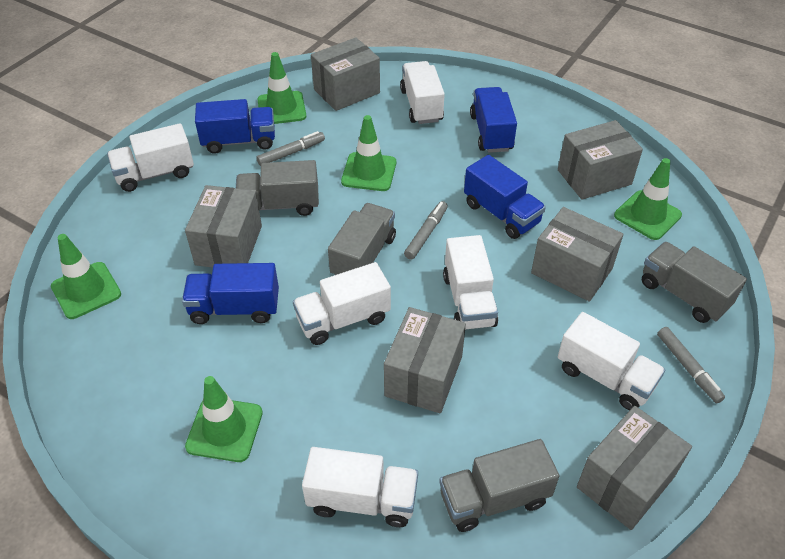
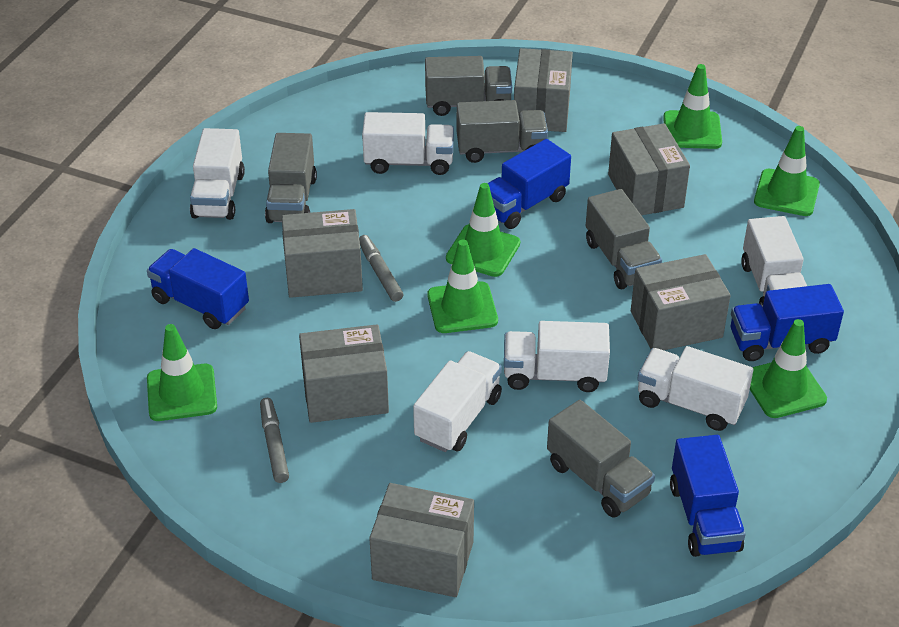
green traffic cone: 5 -> 6
grey marker: 3 -> 2
grey truck: 4 -> 5

